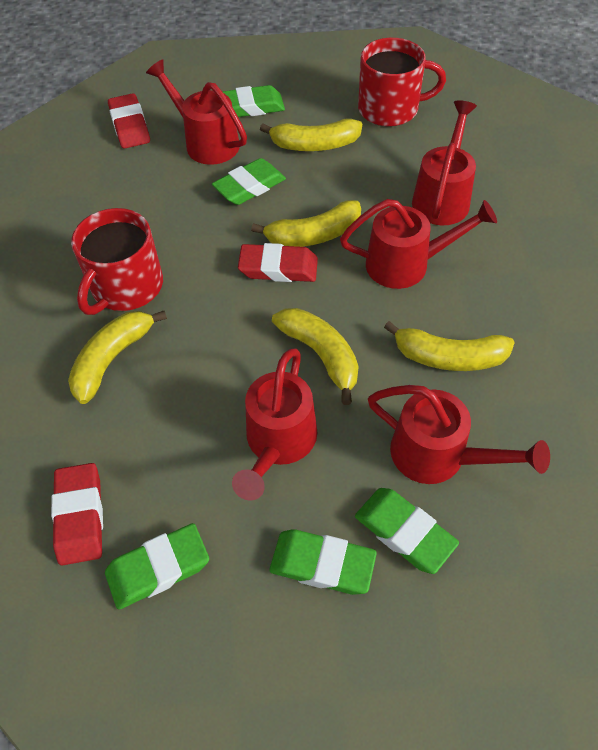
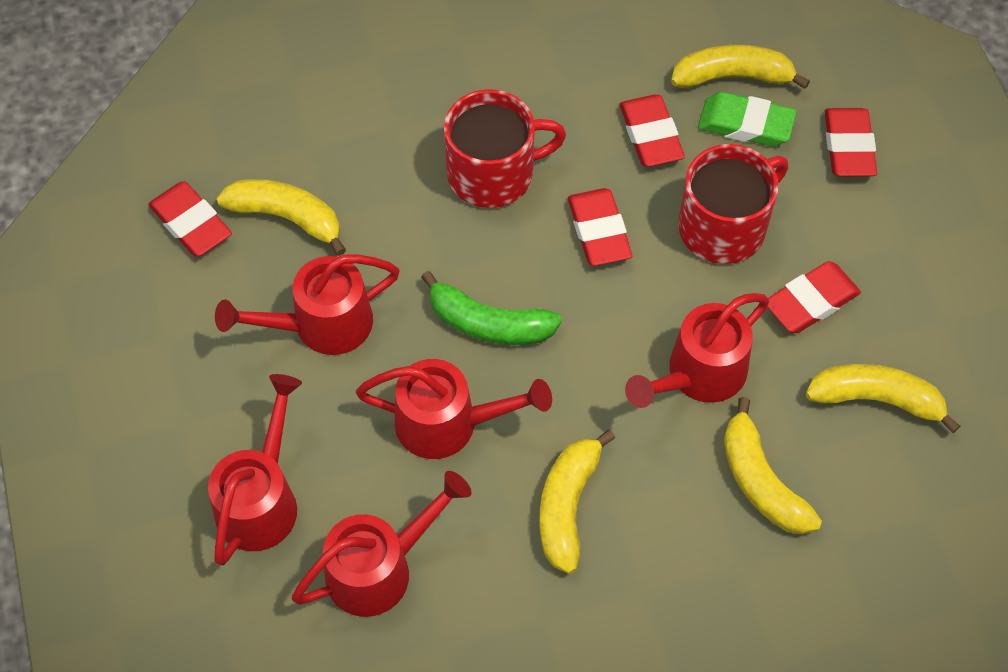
green banana: 0 -> 1
green eraser: 5 -> 1
red eraser: 3 -> 5

